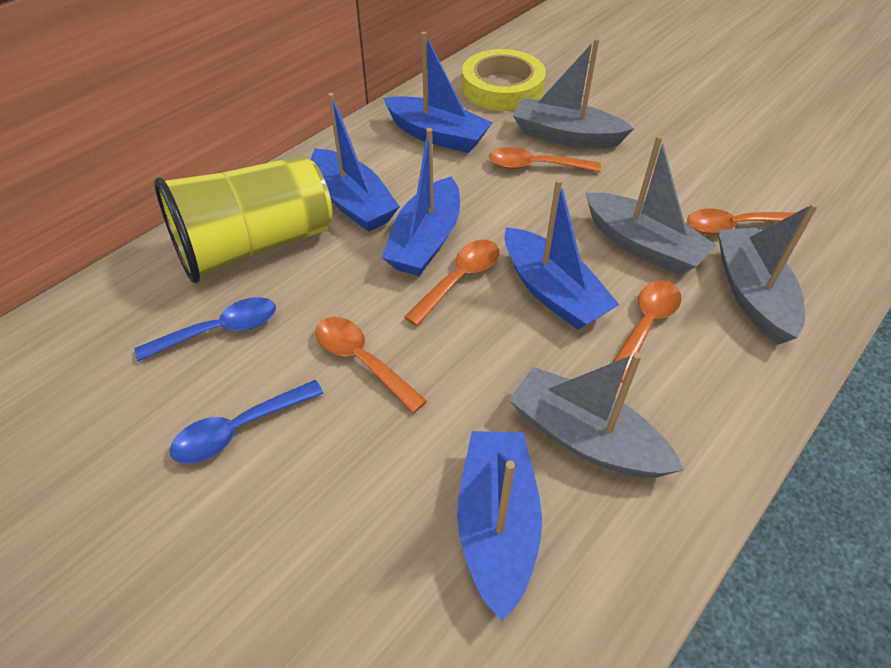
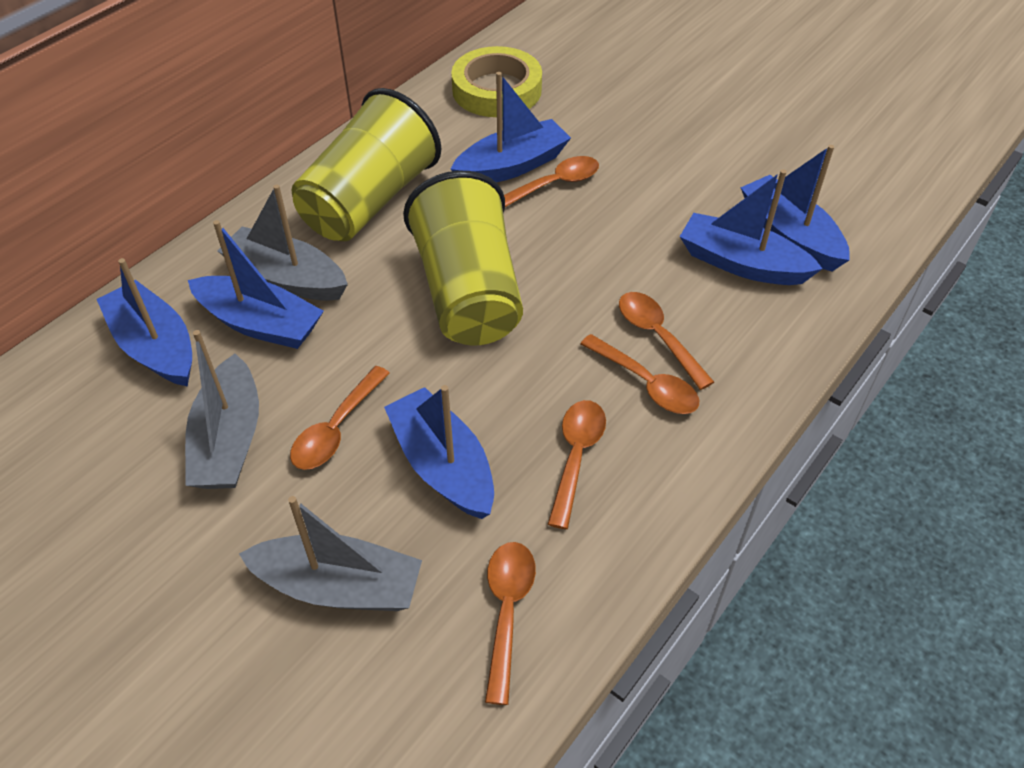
blue boat: 5 -> 6
blue spoon: 2 -> 0
grey boat: 4 -> 3
orange spoon: 5 -> 6
yellow cup: 1 -> 2

